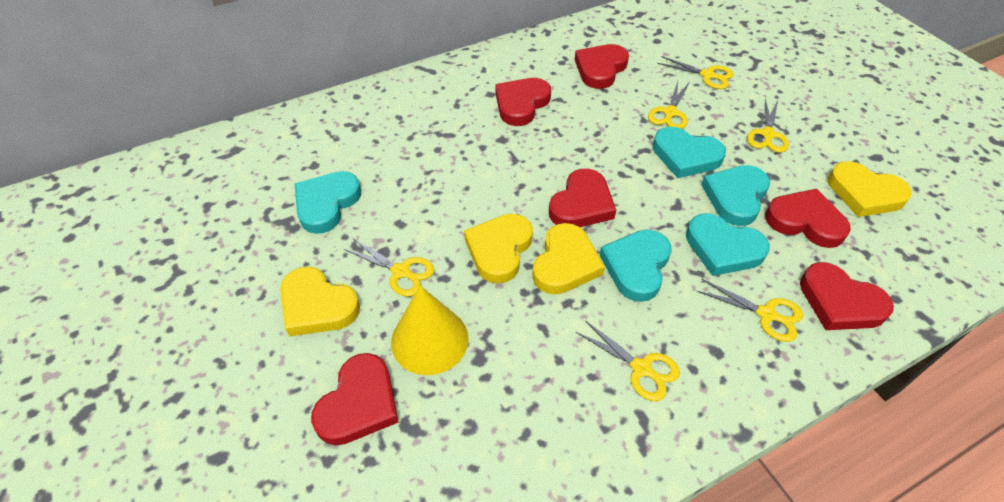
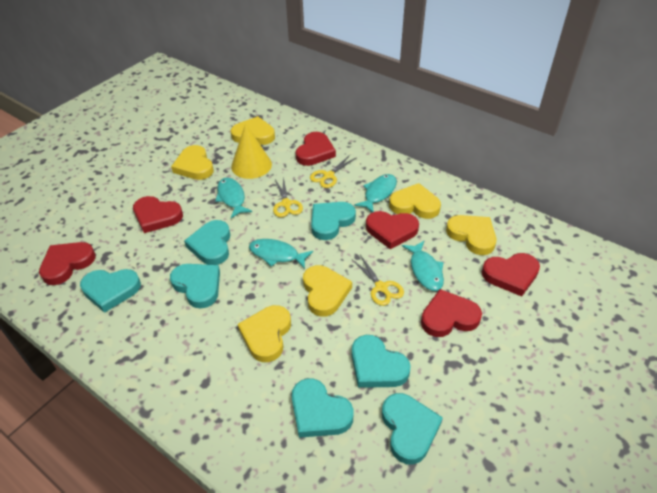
turquoise fish: 0 -> 4
turquoise heart: 5 -> 7
yellow heart: 4 -> 6
yellow scissors: 6 -> 3

